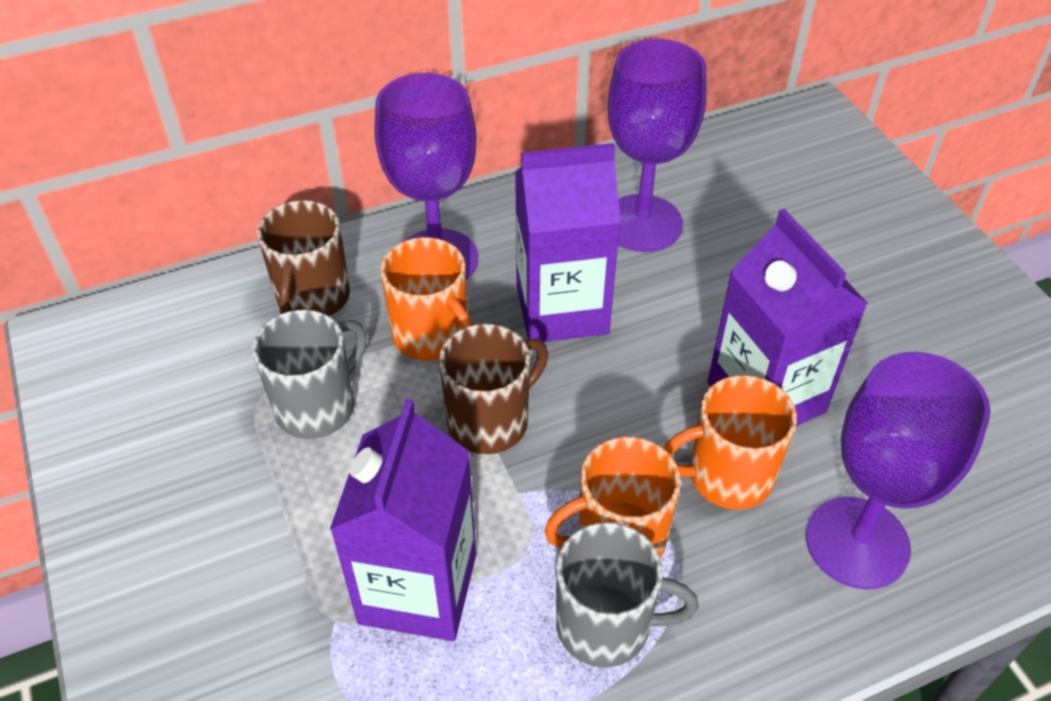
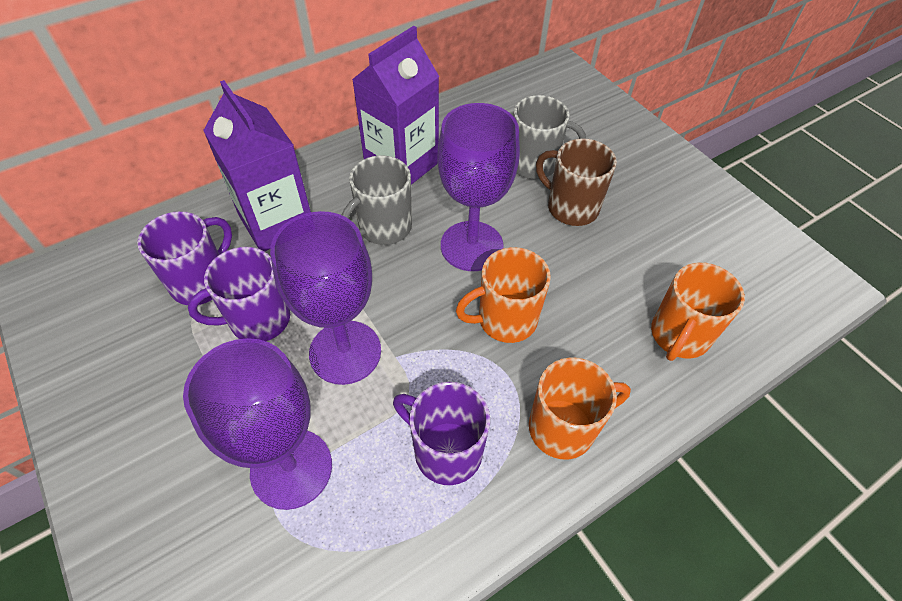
brown mug: 2 -> 1
purple carton: 3 -> 2
purple mug: 0 -> 3

